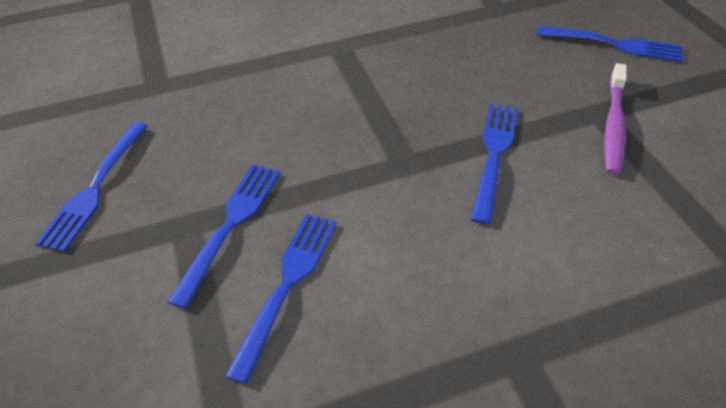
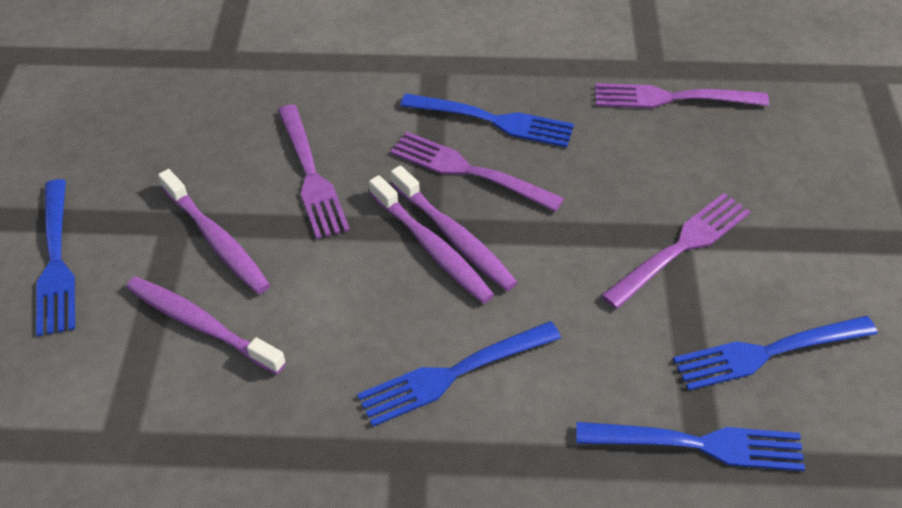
purple fork: 0 -> 4
purple toothbrush: 1 -> 4

